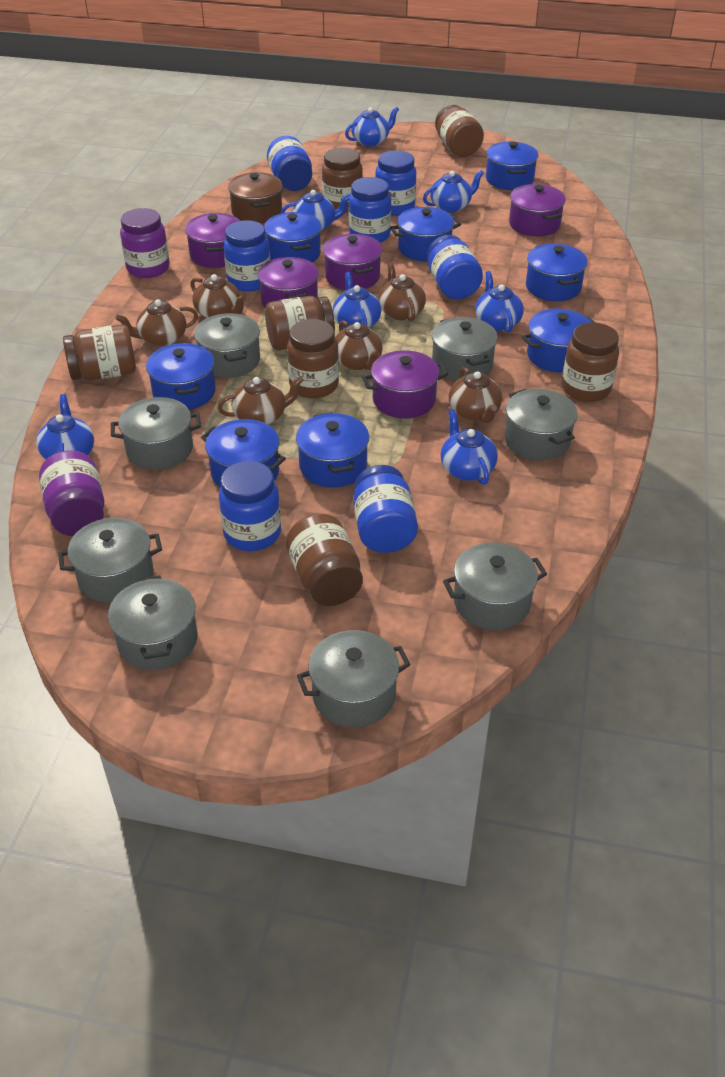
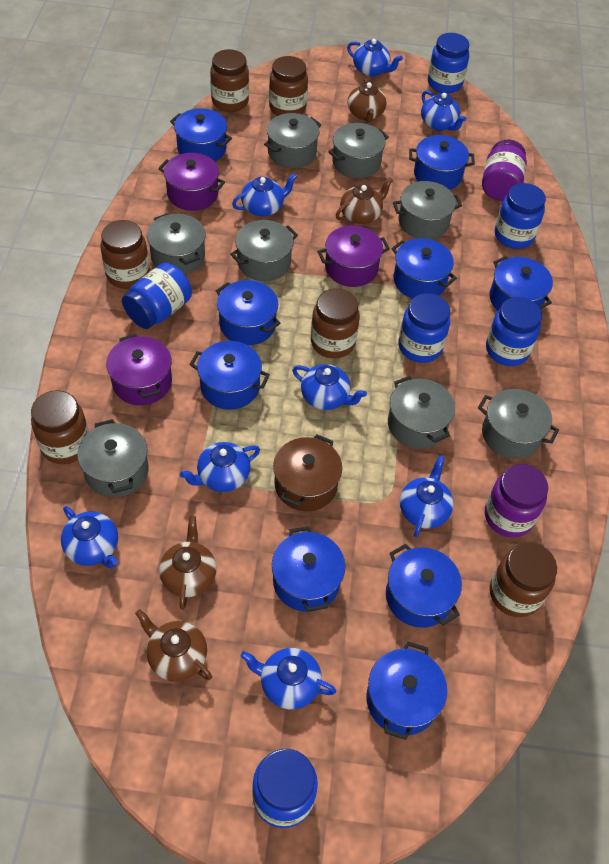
blue jar: 7 -> 6
blue pot: 8 -> 9
blue teapot: 7 -> 8
brown jar: 7 -> 6
brown teapot: 6 -> 4
purple pot: 5 -> 3

